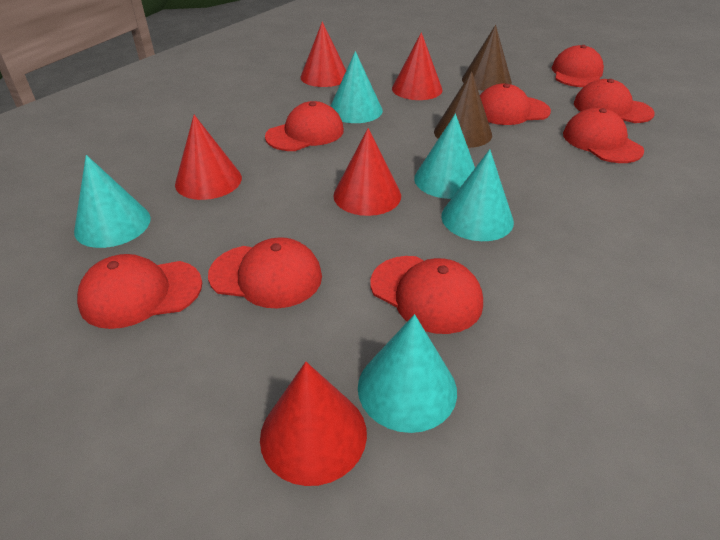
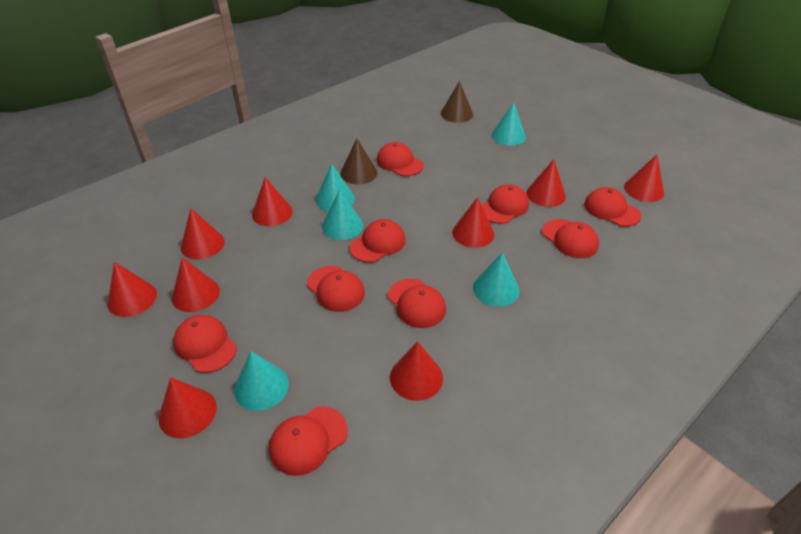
red cap: 8 -> 9
red cone: 5 -> 9

